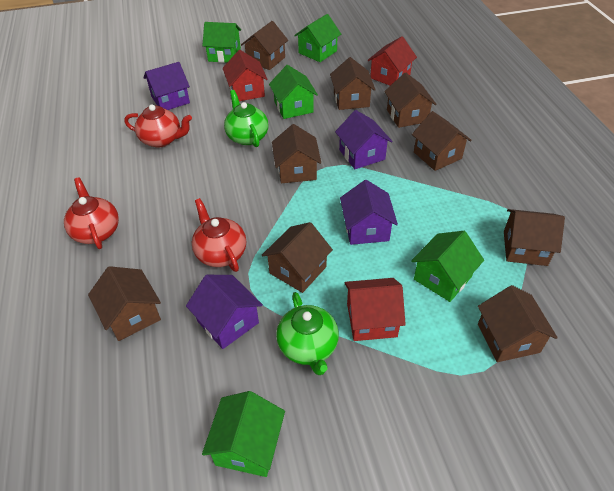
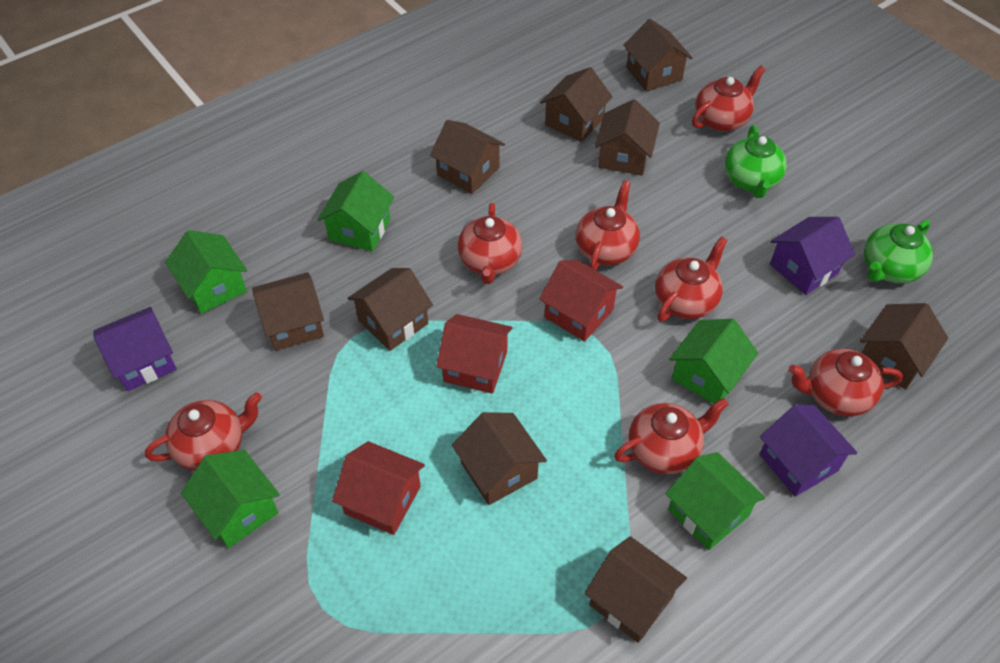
purple house: 4 -> 3
red teapot: 3 -> 7

